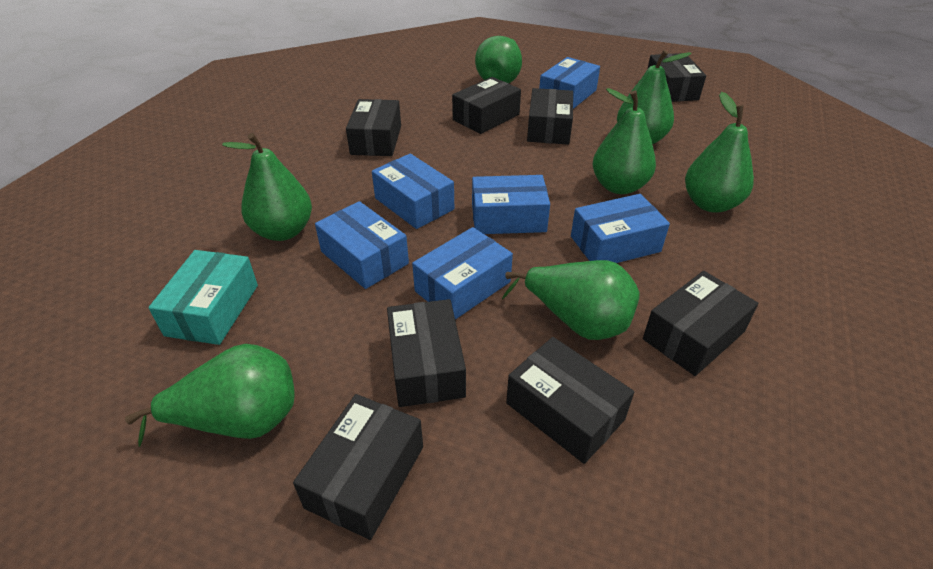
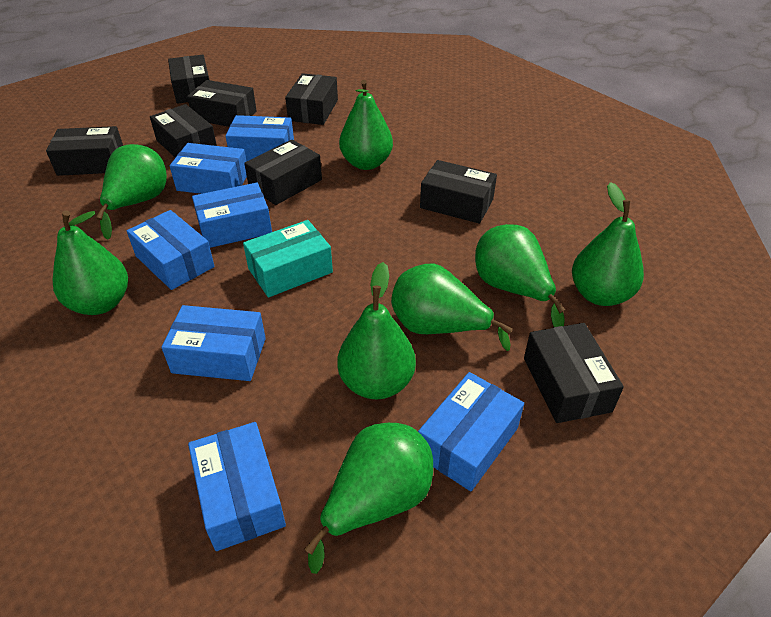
blue box: 6 -> 7
green pear: 7 -> 8

